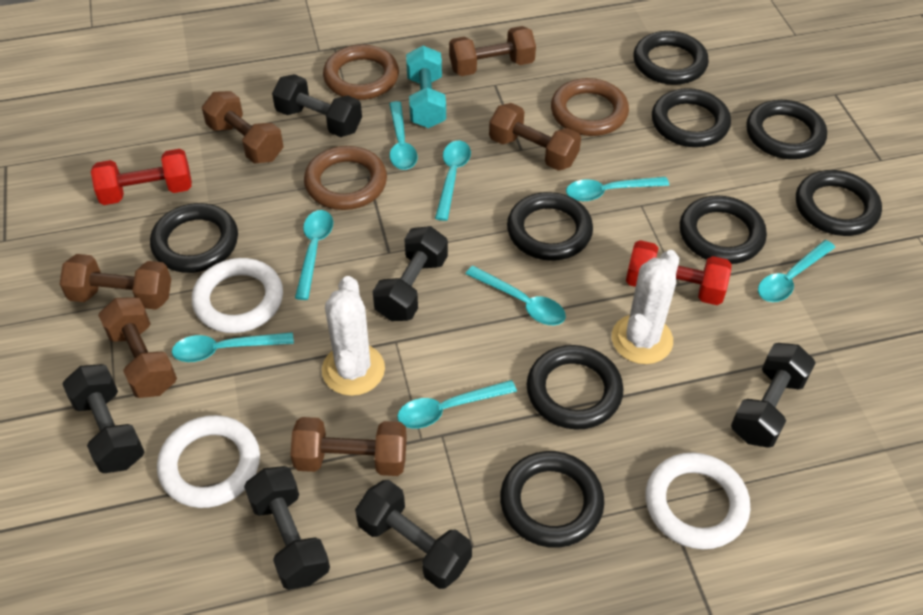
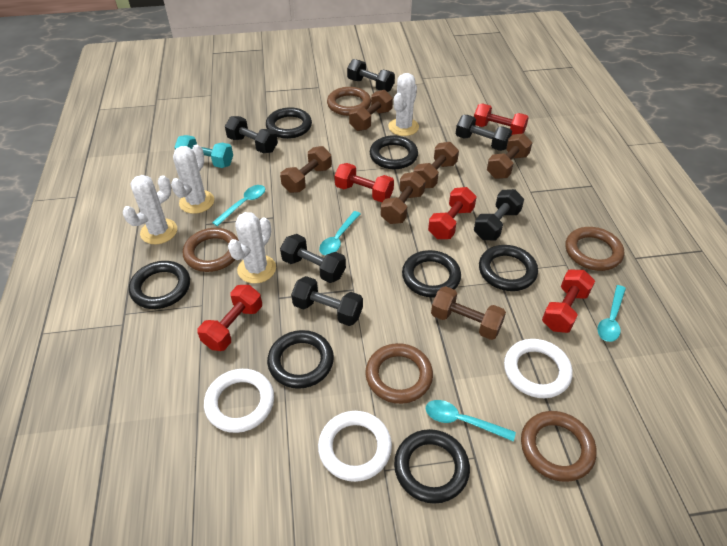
black ring: 9 -> 7
brown ring: 3 -> 5
red dumbbell: 2 -> 5
turquoise spoon: 8 -> 4
white cactus: 2 -> 4

